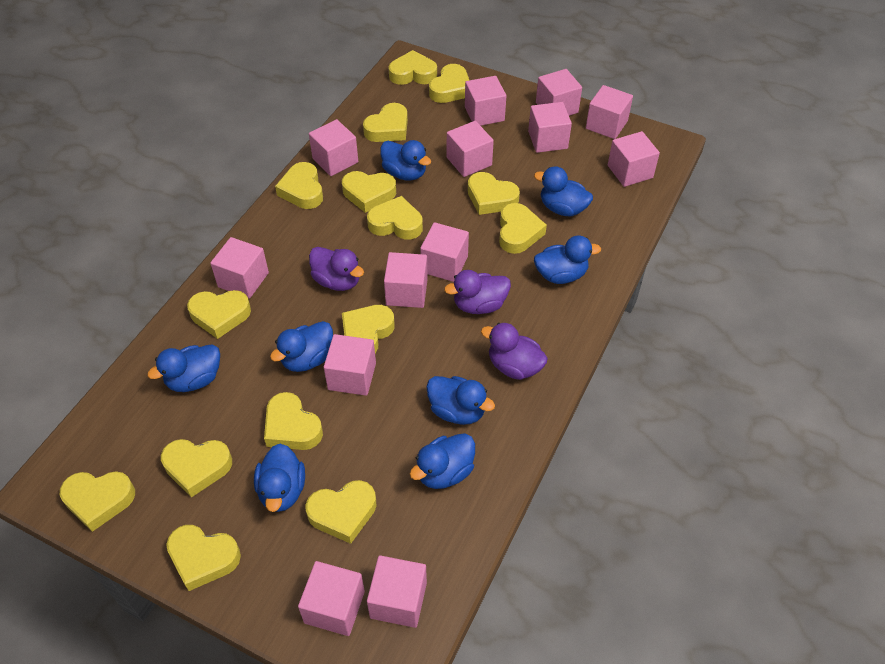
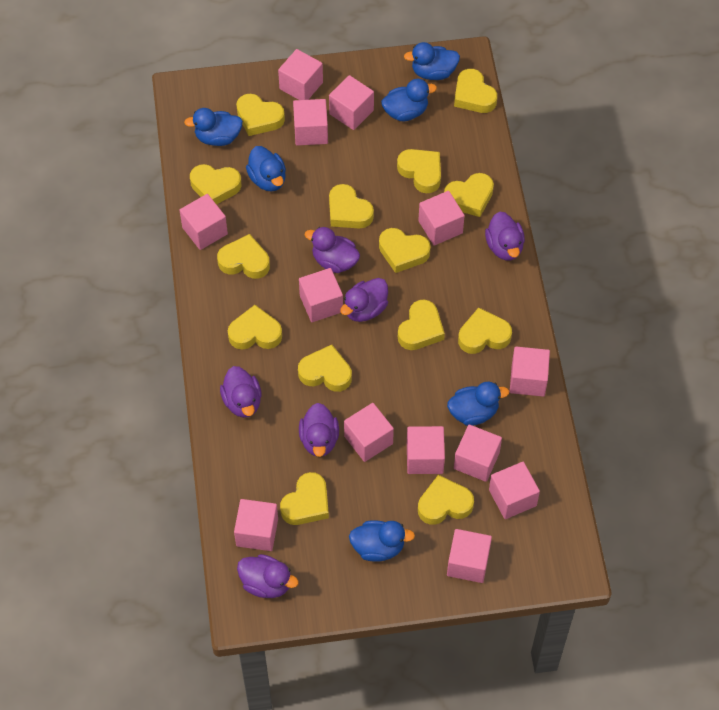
blue duck: 8 -> 6
purple duck: 3 -> 6
yellow heart: 15 -> 14

